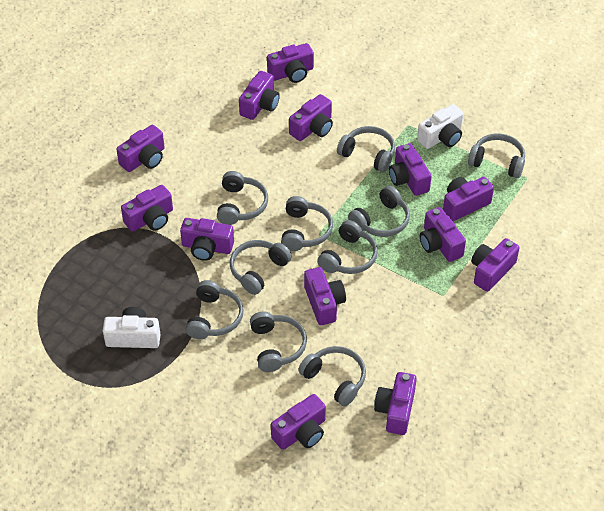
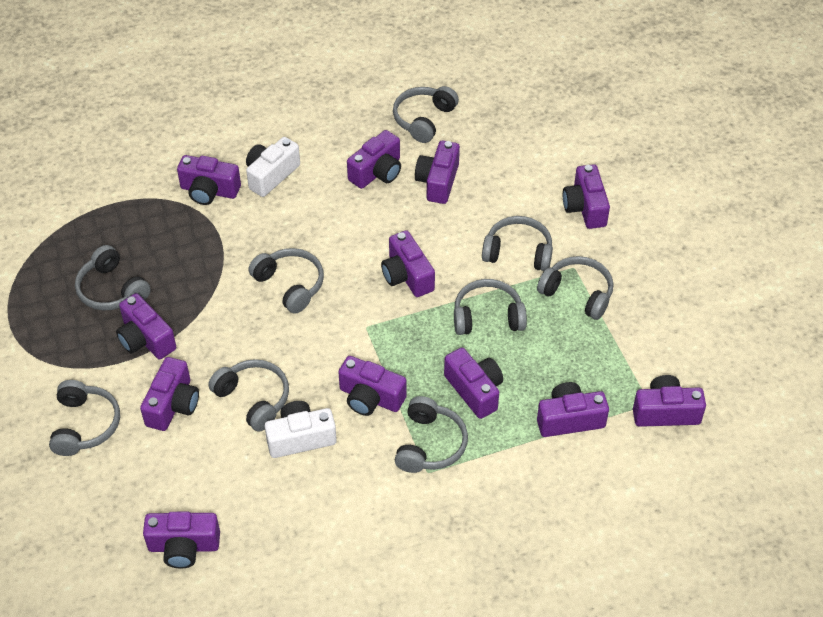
grey headphones: 10 -> 9
purple camera: 13 -> 12

